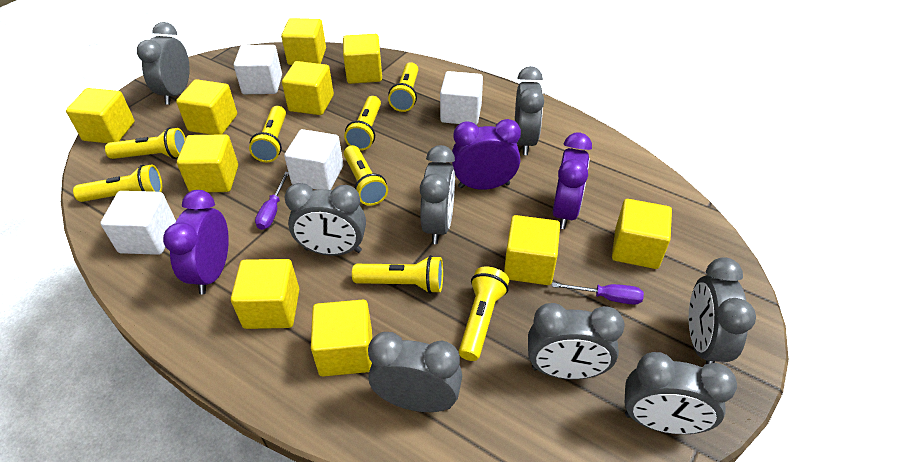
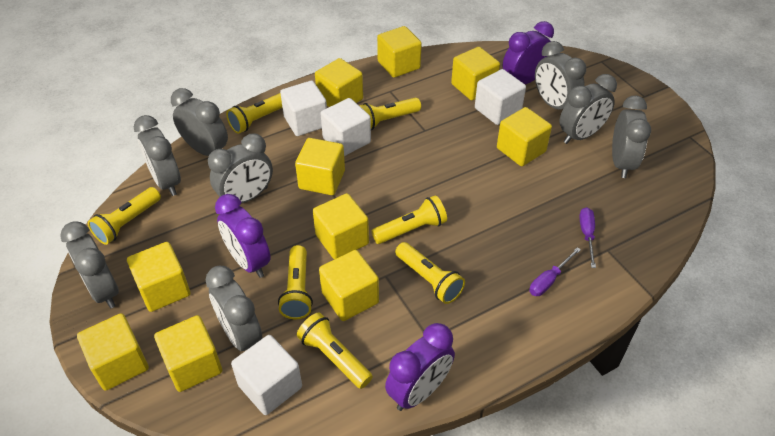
yellow flashlight: 8 -> 7

